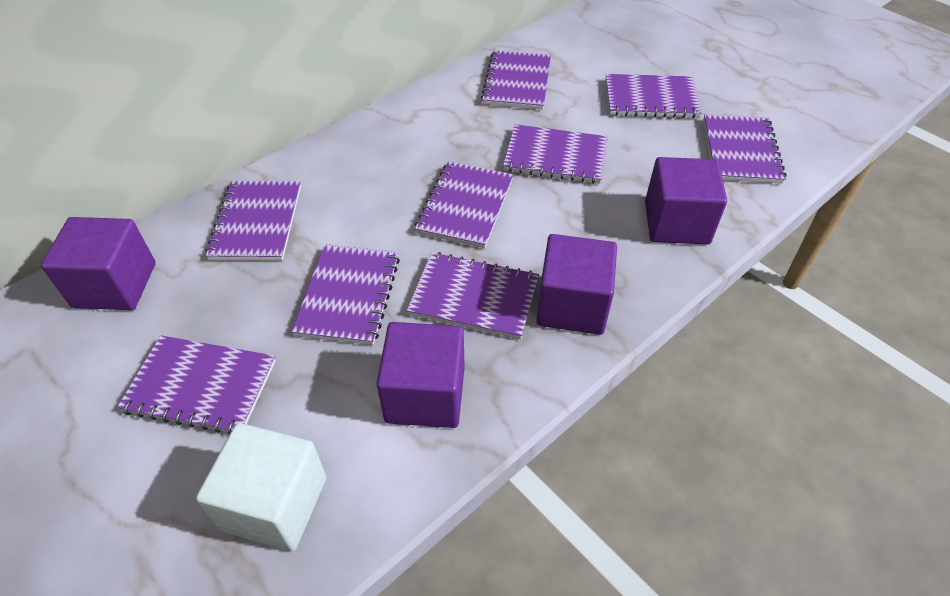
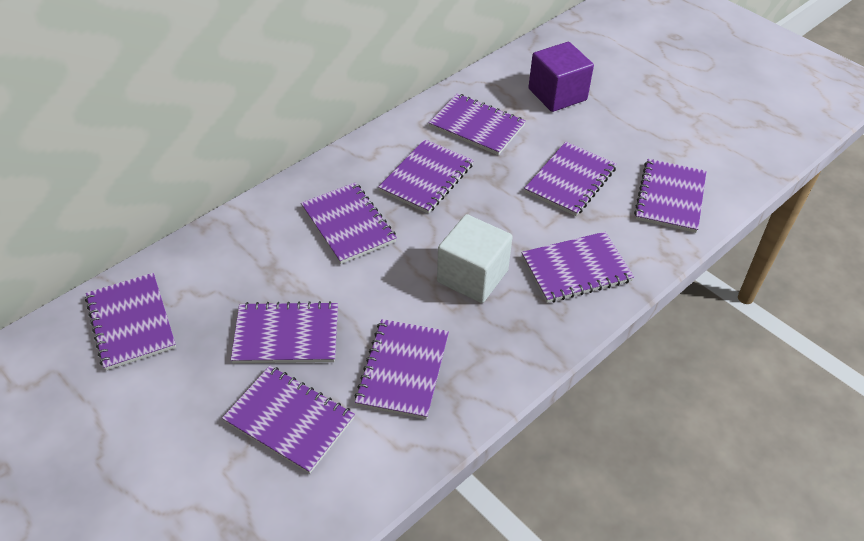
purple cube: 4 -> 1
purple notebook: 9 -> 10

